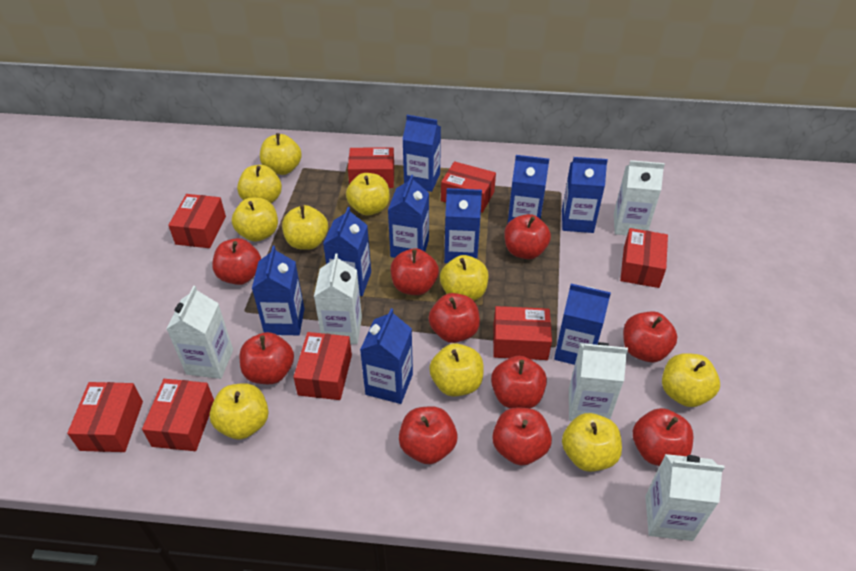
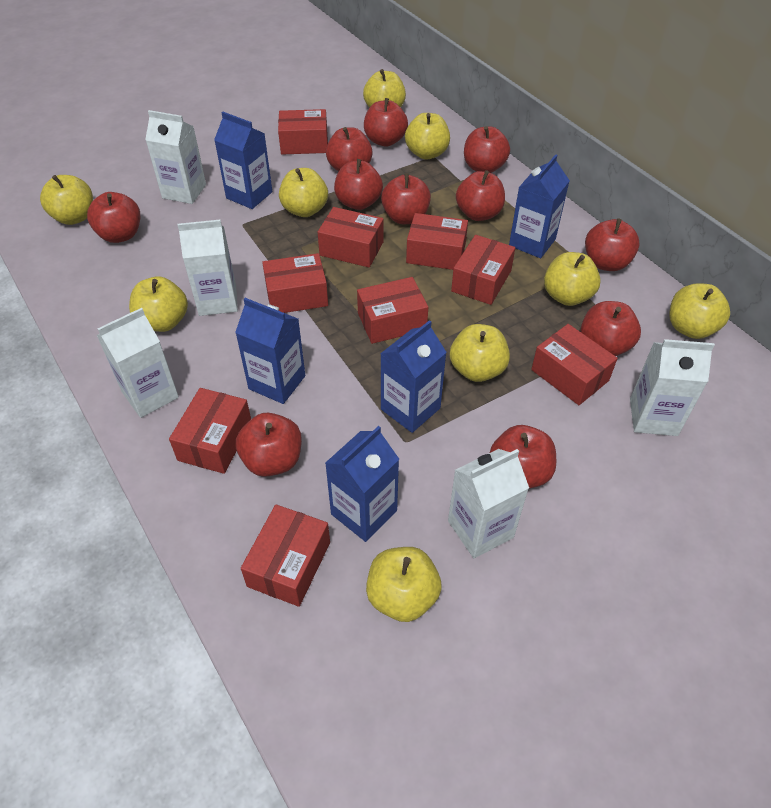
blue carton: 9 -> 5
red apple: 10 -> 11
red box: 8 -> 9
yellow apple: 10 -> 9

